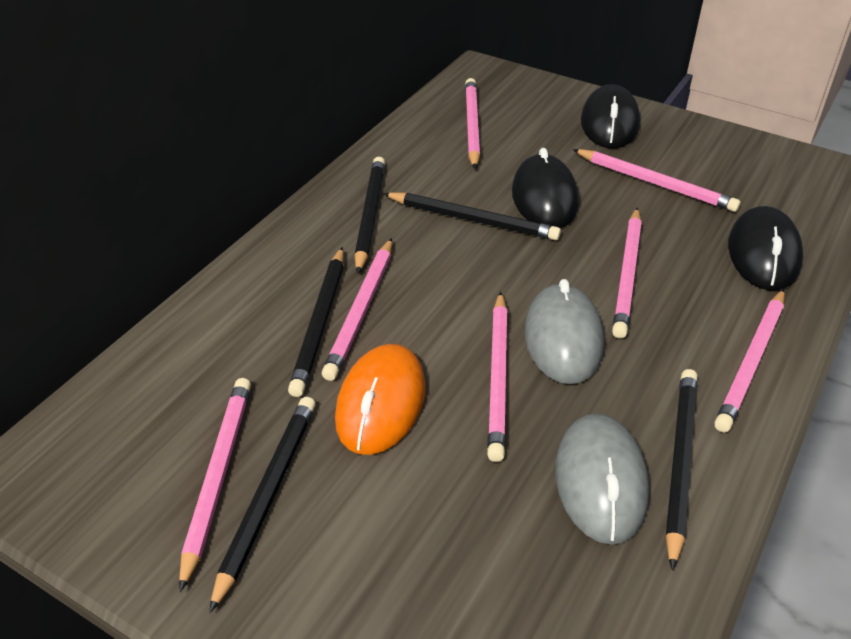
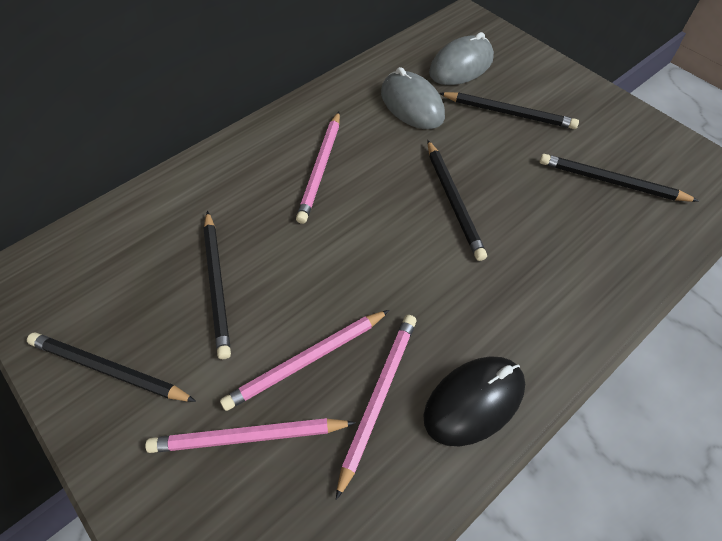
black mouse: 3 -> 1
orange mouse: 1 -> 0
pink pencil: 7 -> 4

